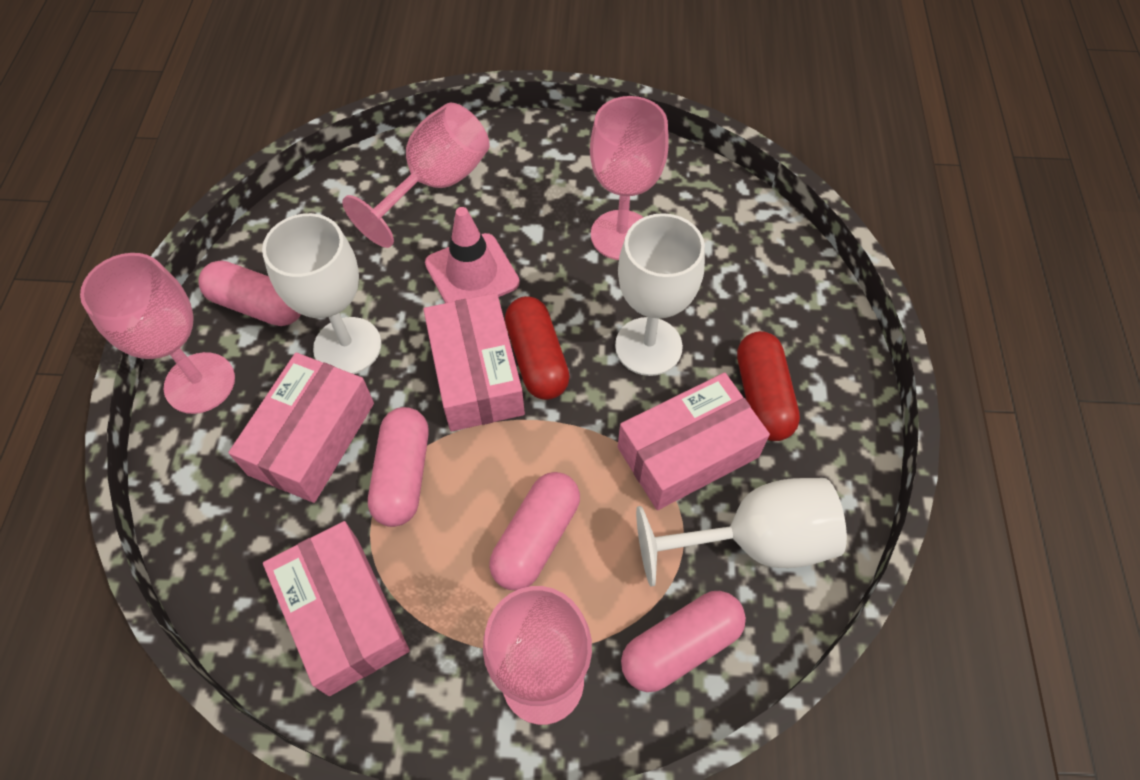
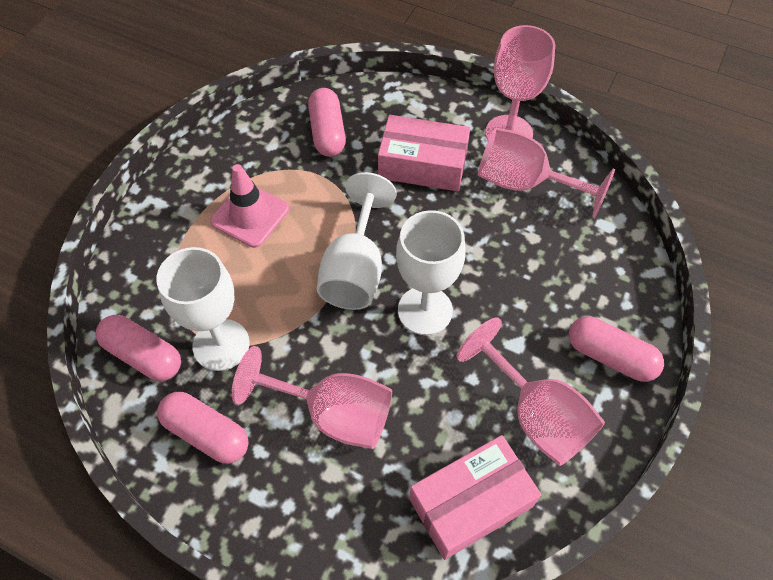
pink box: 4 -> 2
red capsule: 2 -> 0

